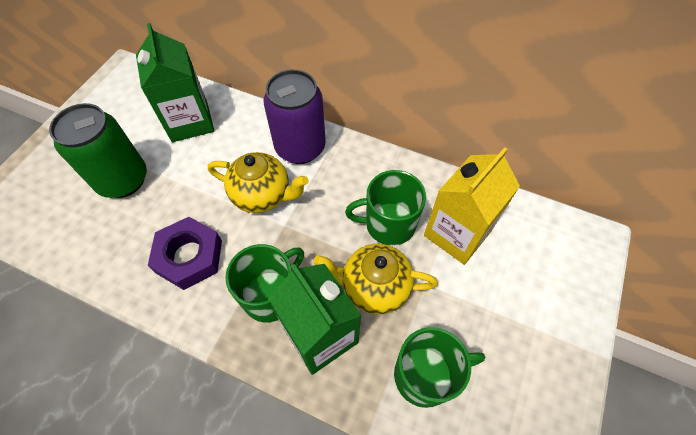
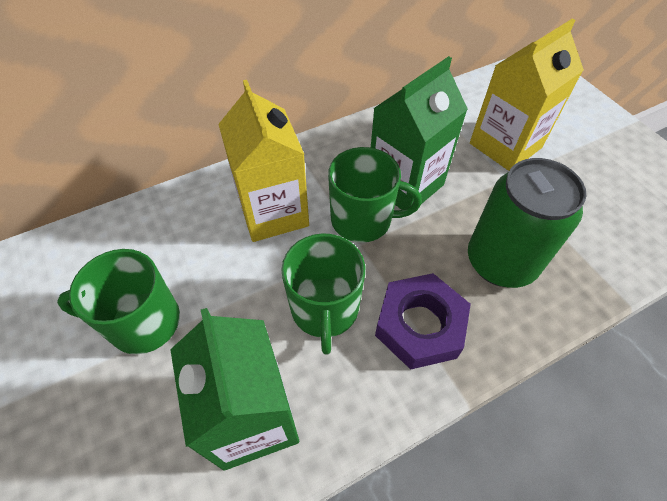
purple can: 1 -> 0
yellow carton: 1 -> 2
yellow teapot: 2 -> 0

